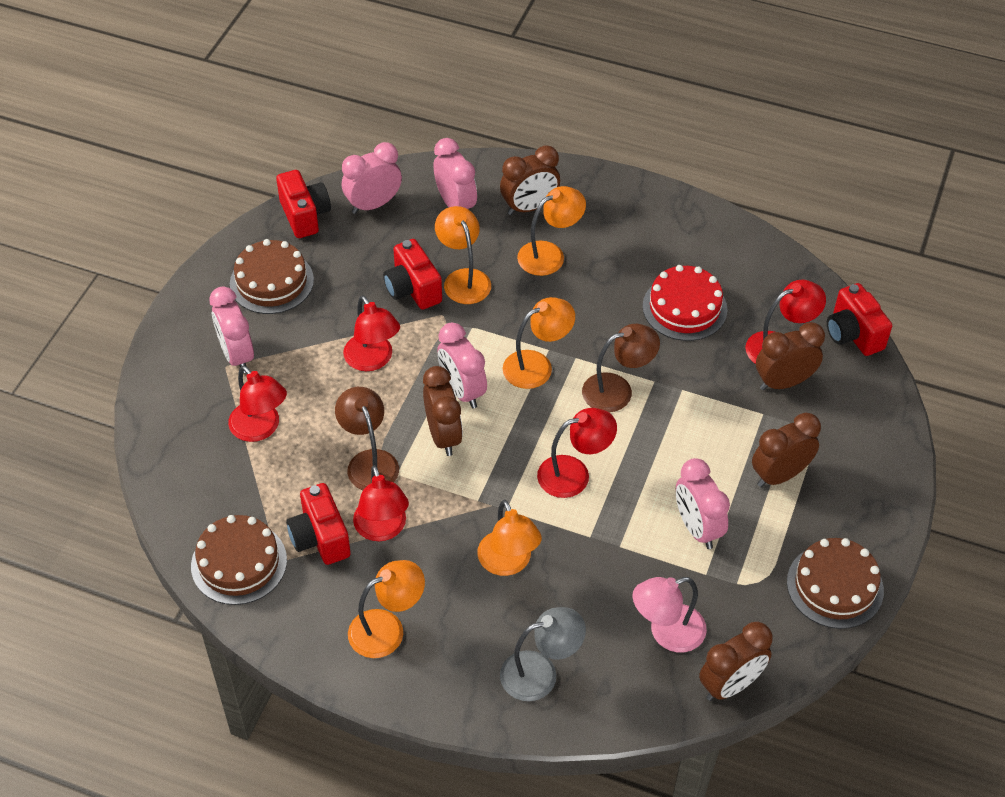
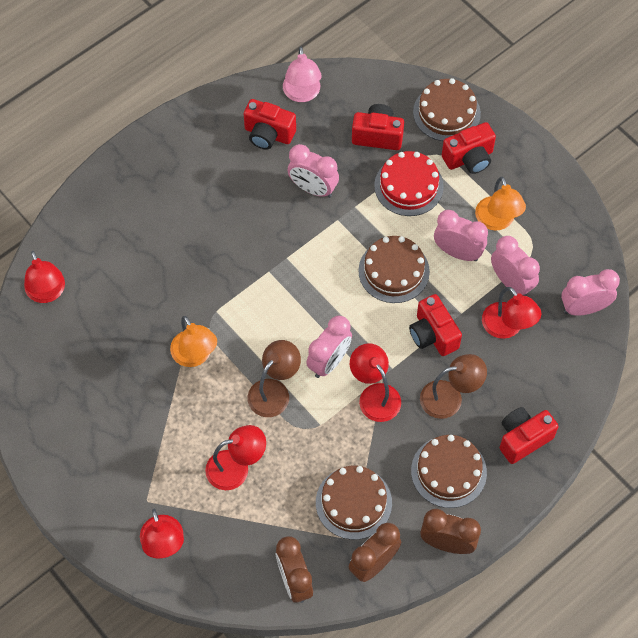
brown cake: 3 -> 4
brown clock: 5 -> 3
grey lamp: 1 -> 0
orange lamp: 5 -> 2
red camera: 4 -> 5

